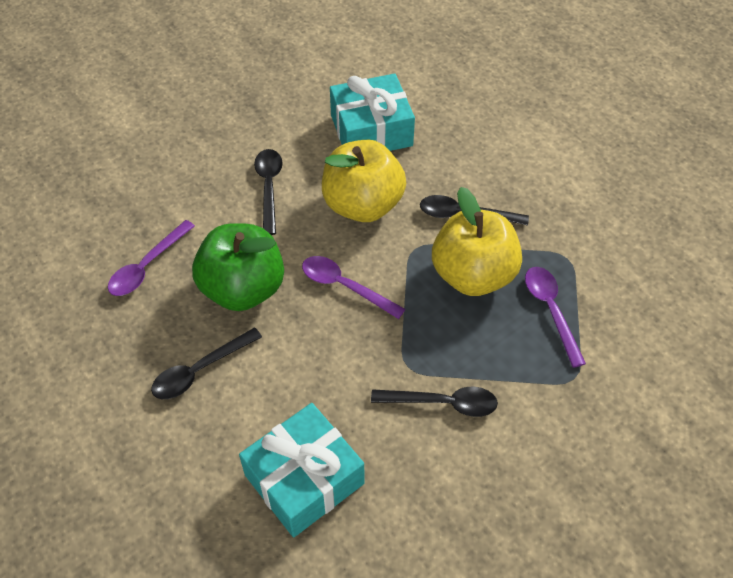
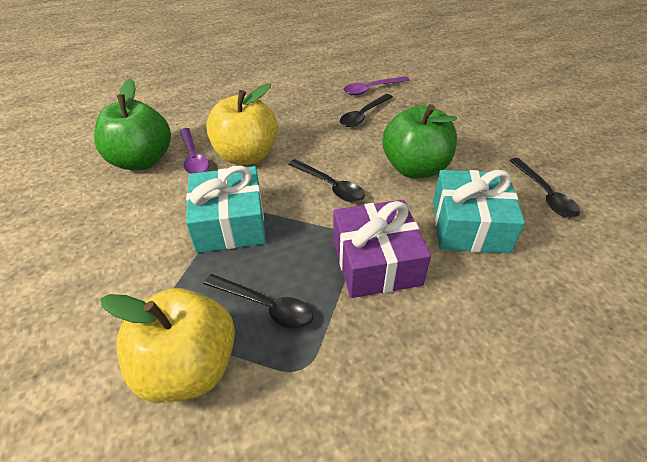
green apple: 1 -> 2
purple gift: 0 -> 1
purple spoon: 3 -> 2

